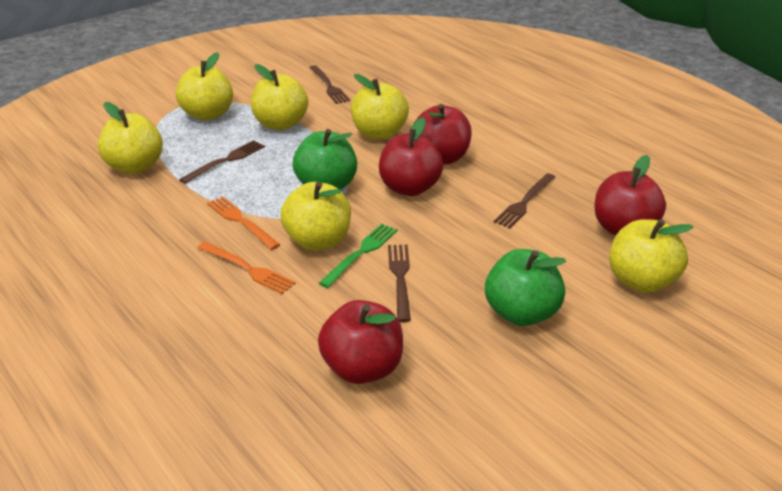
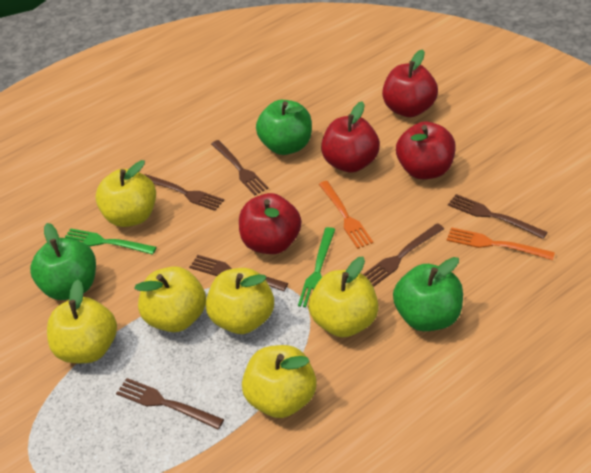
brown fork: 4 -> 6
green apple: 2 -> 3
green fork: 1 -> 2

